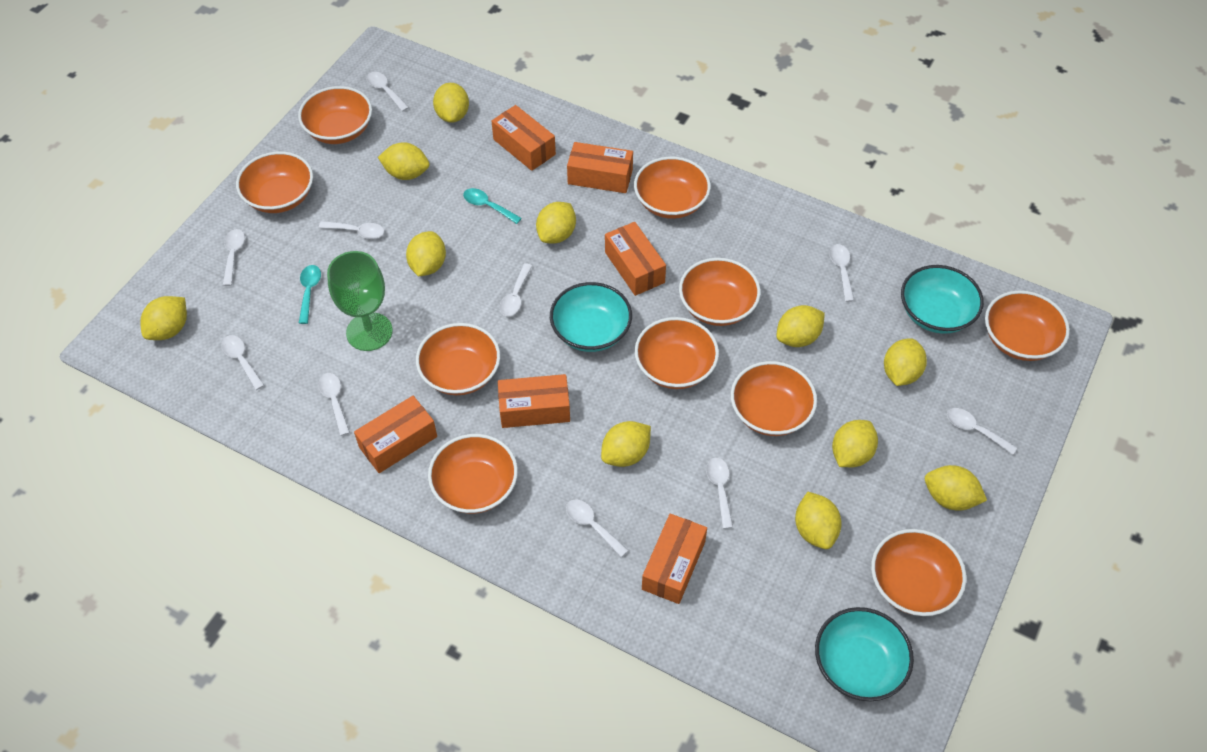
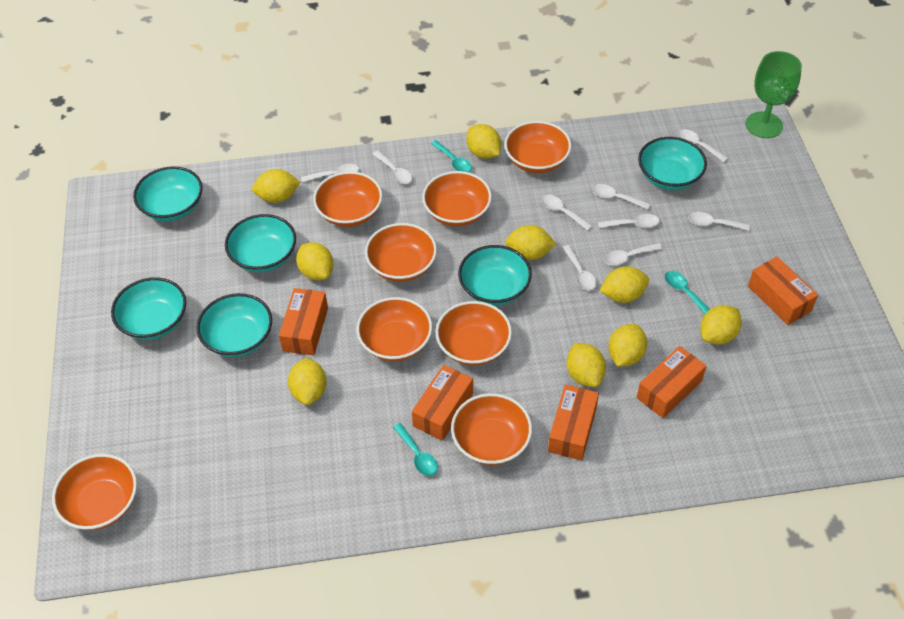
orange bowl: 10 -> 8
orange box: 6 -> 5
turquoise bowl: 3 -> 6
turquoise spoon: 2 -> 3
white spoon: 10 -> 9
yellow lemon: 11 -> 9

